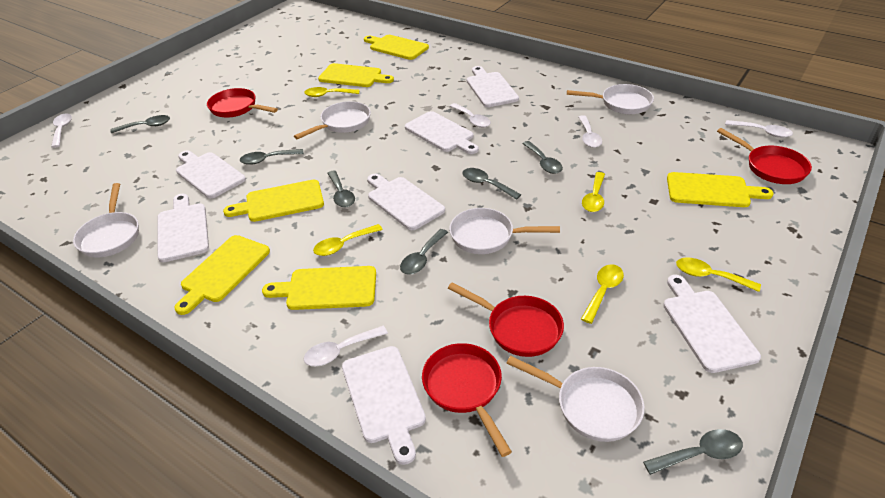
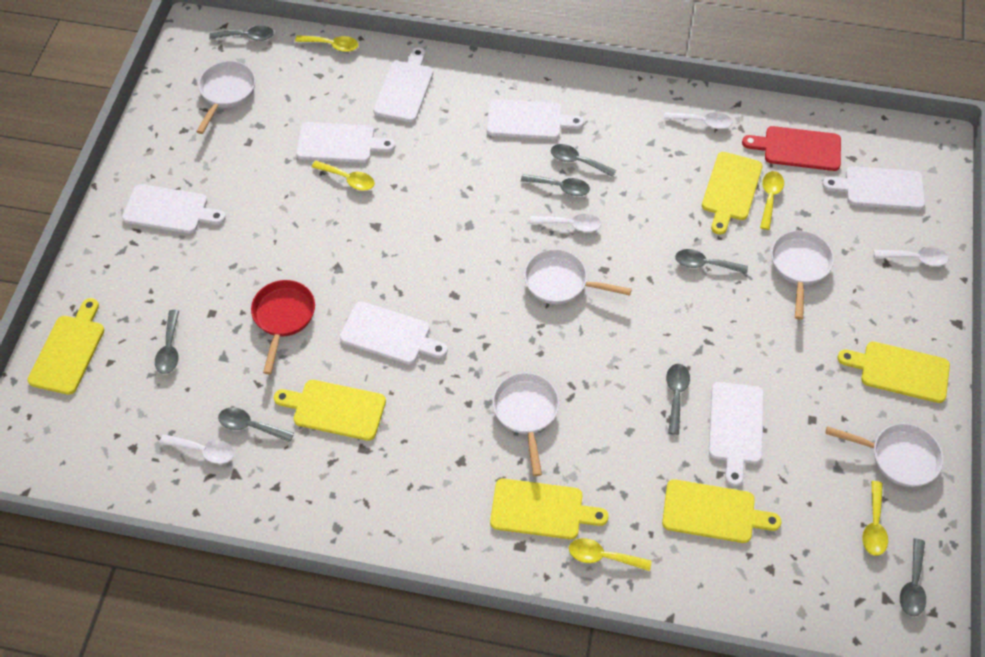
grey spoon: 7 -> 8
red cutting board: 0 -> 1
red pan: 4 -> 1
white spoon: 5 -> 4

